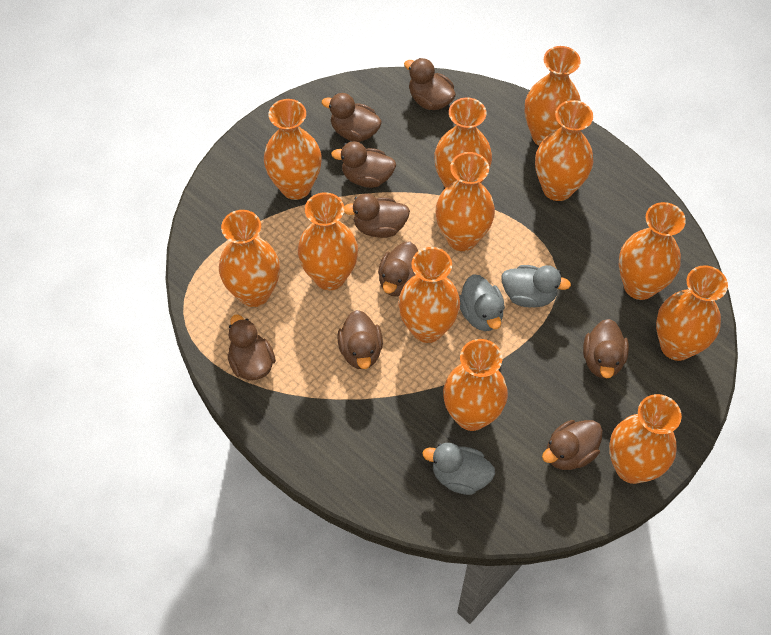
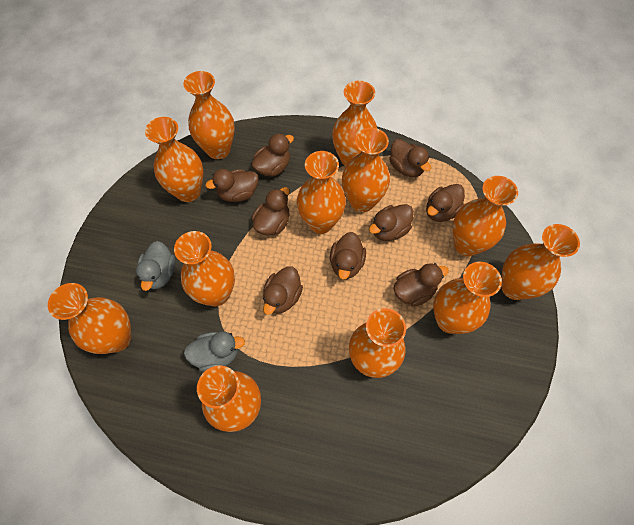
grey duck: 3 -> 2

